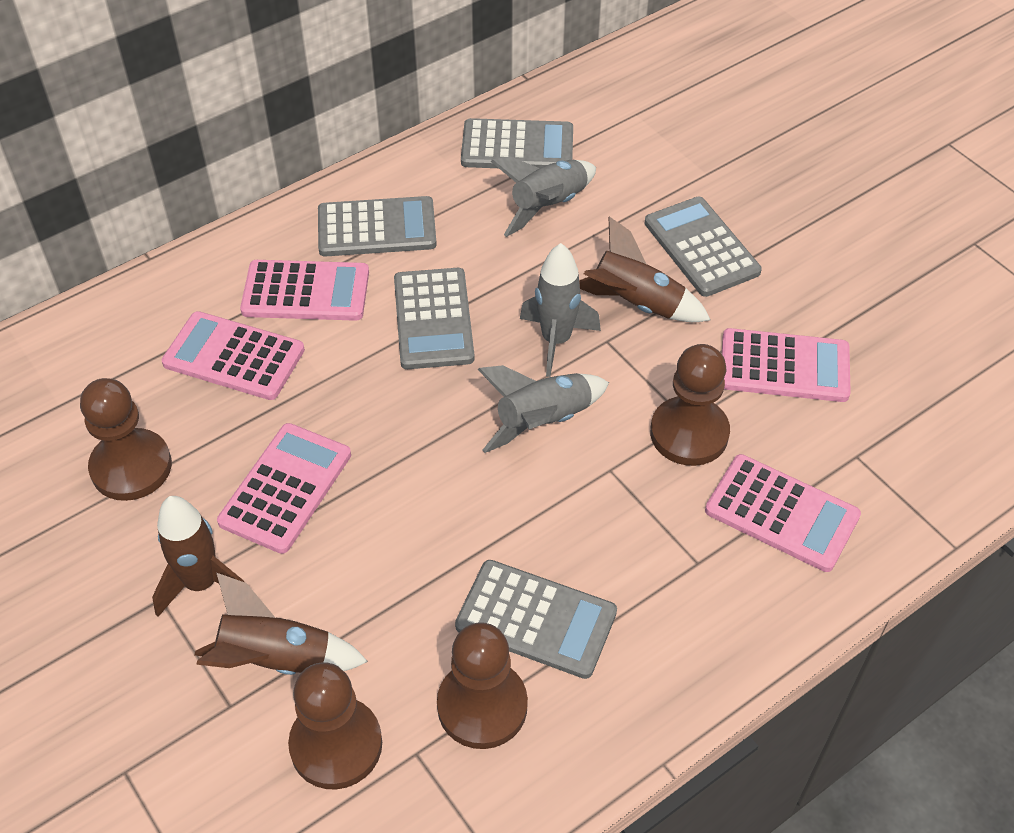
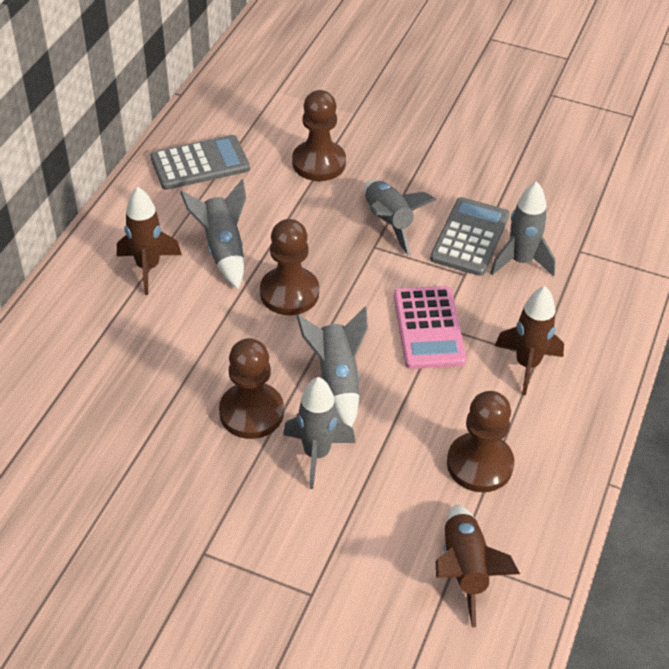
grey calculator: 5 -> 2
grey rocket: 3 -> 5
pink calculator: 5 -> 1

